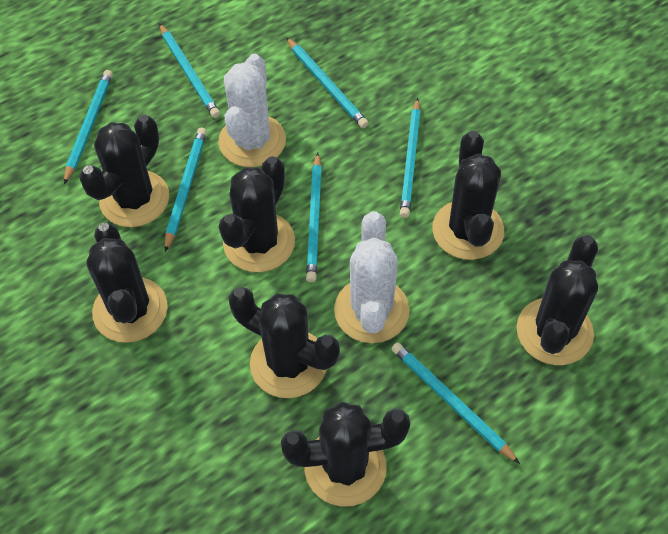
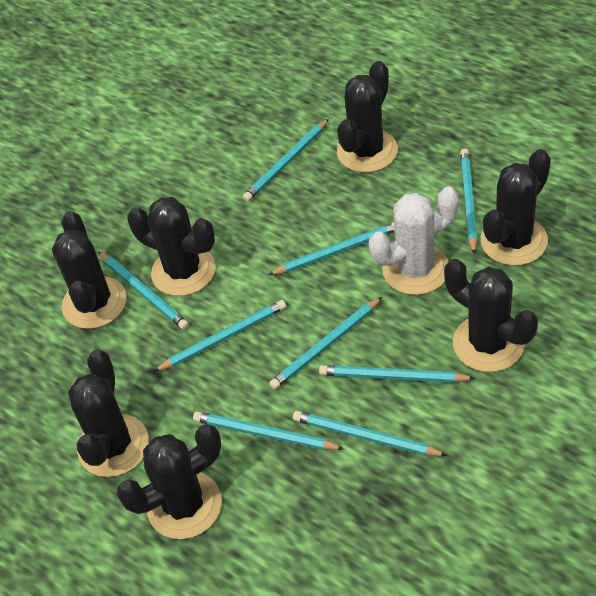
turquoise pencil: 7 -> 9
white cactus: 2 -> 1

